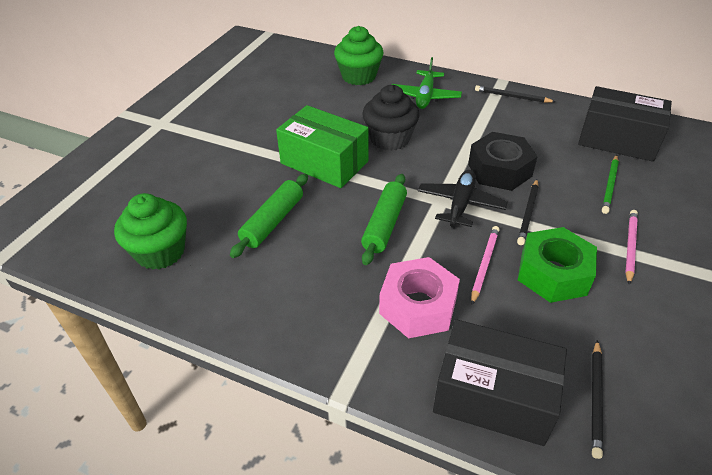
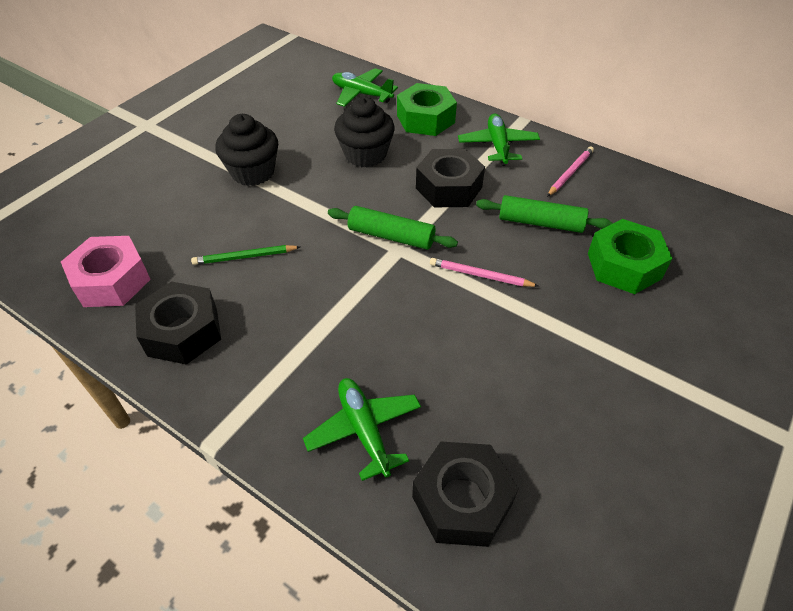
black box: 2 -> 0
black cupcake: 1 -> 2
black nut: 1 -> 3
black pencil: 3 -> 0
black plane: 1 -> 0
green box: 1 -> 0
green cupcake: 2 -> 0
green nut: 1 -> 2
green plane: 1 -> 3

